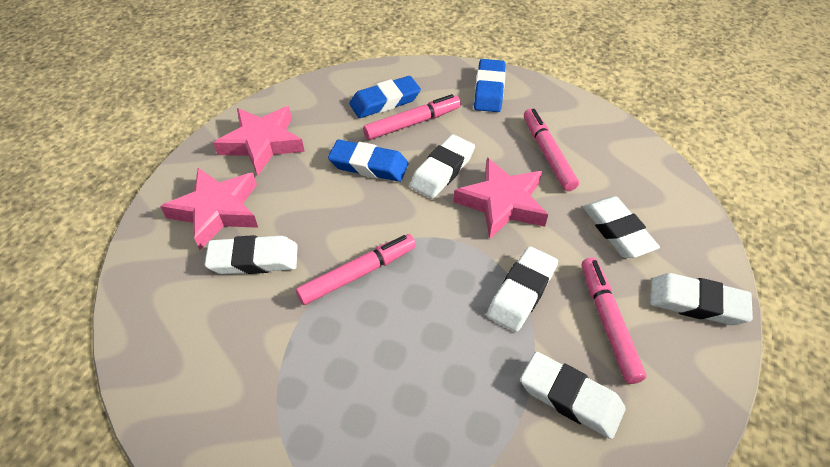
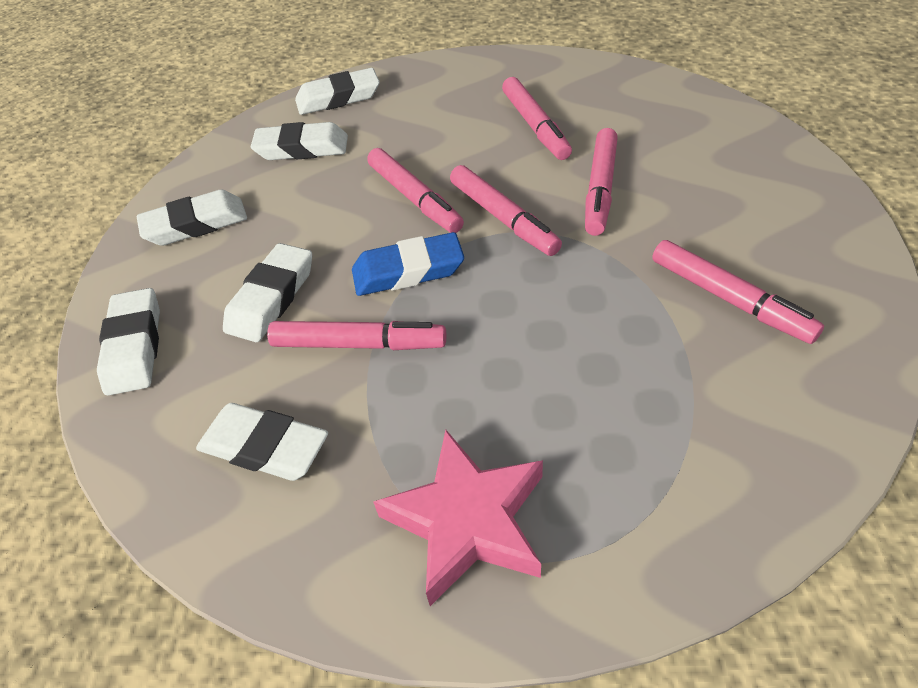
blue eraser: 3 -> 1
pink marker: 4 -> 6
pink star: 3 -> 1

